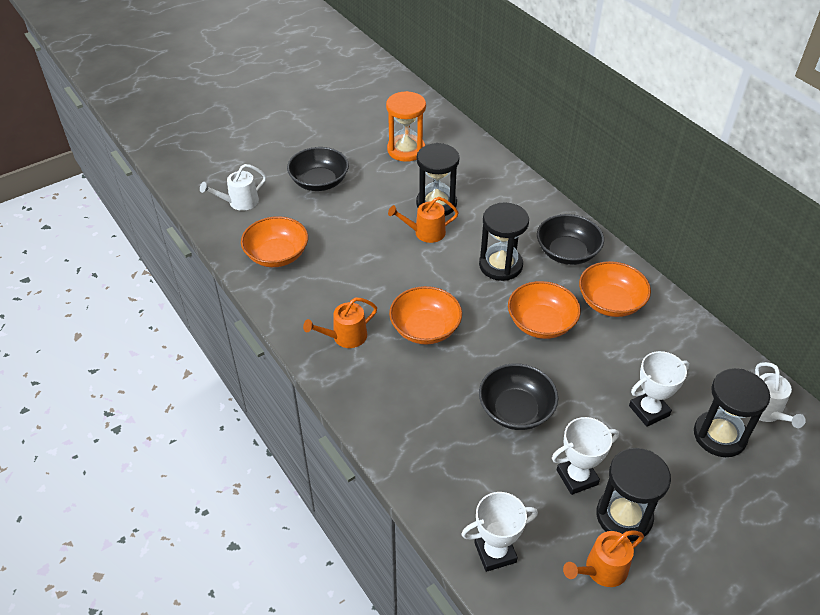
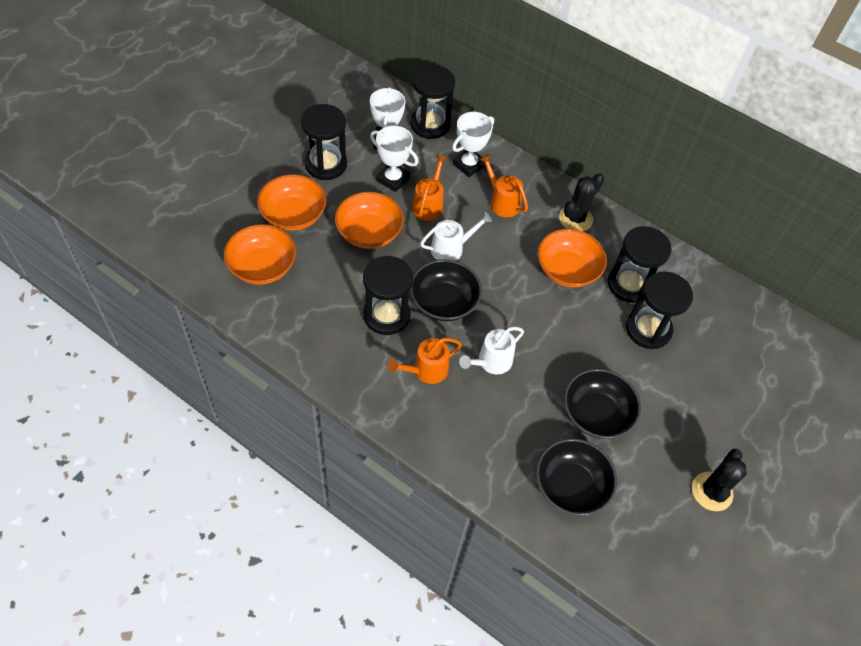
black cactus: 0 -> 2
black hourglass: 4 -> 5
orange hourglass: 1 -> 0

